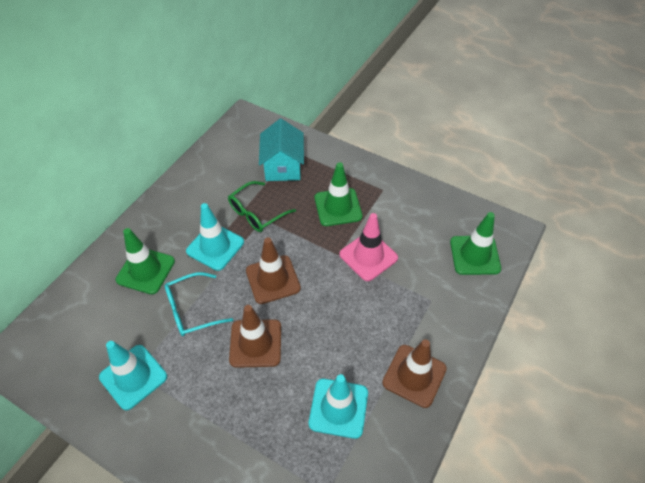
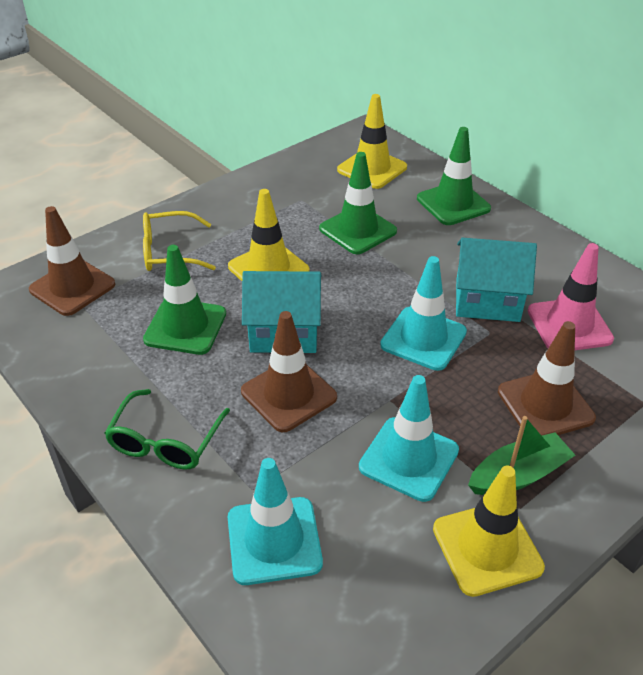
green boat: 0 -> 1
turquoise glasses: 1 -> 0
turquoise house: 1 -> 2
yellow glasses: 0 -> 1
yellow traffic cone: 0 -> 3

